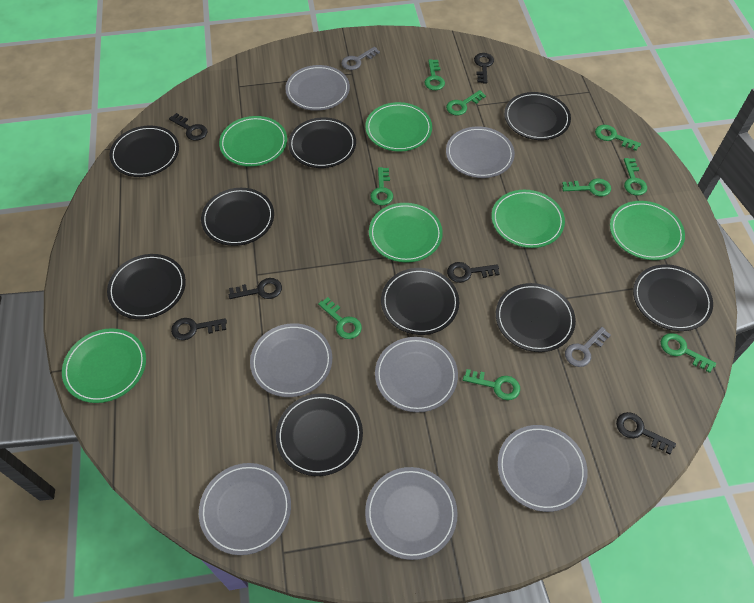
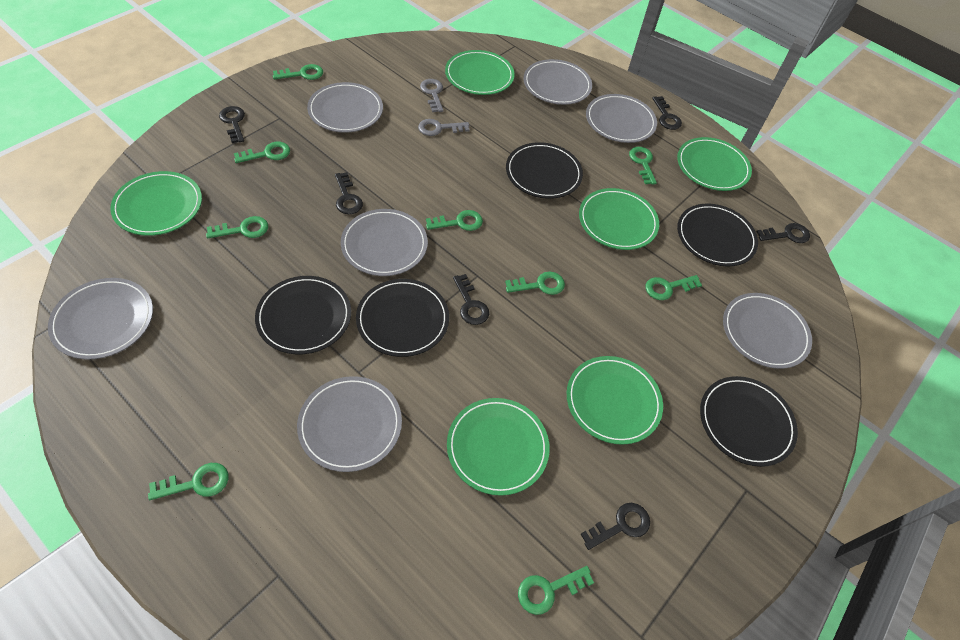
black plate: 9 -> 5

